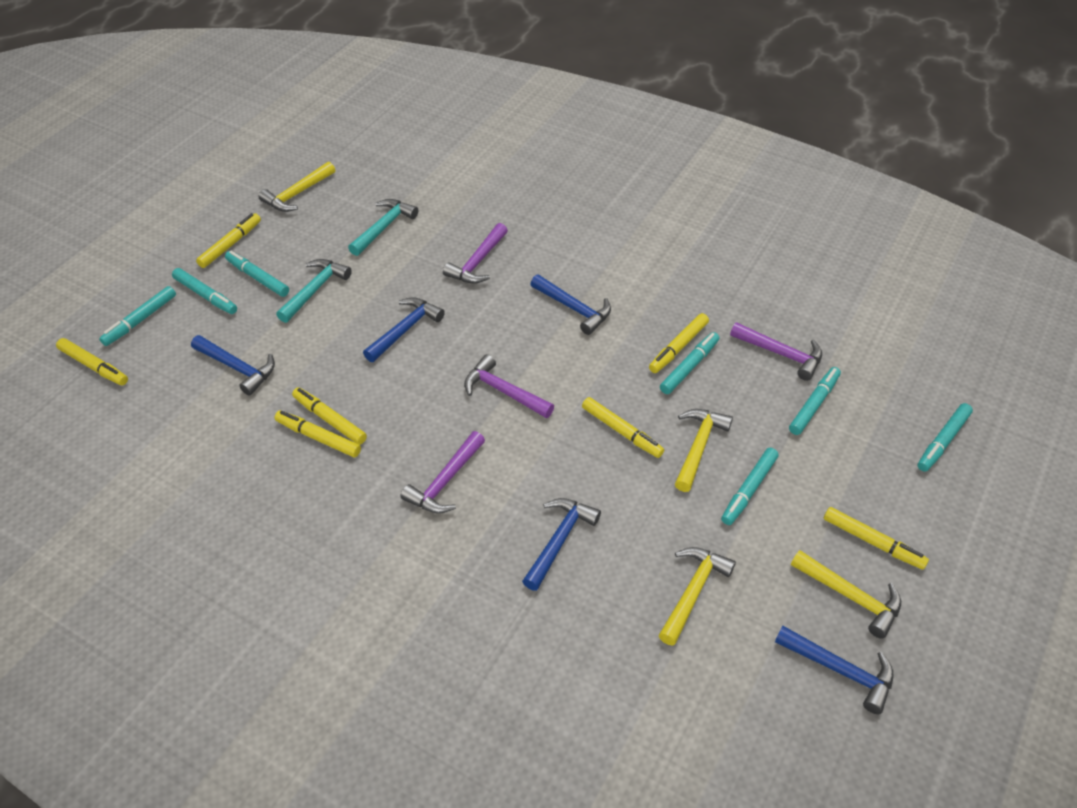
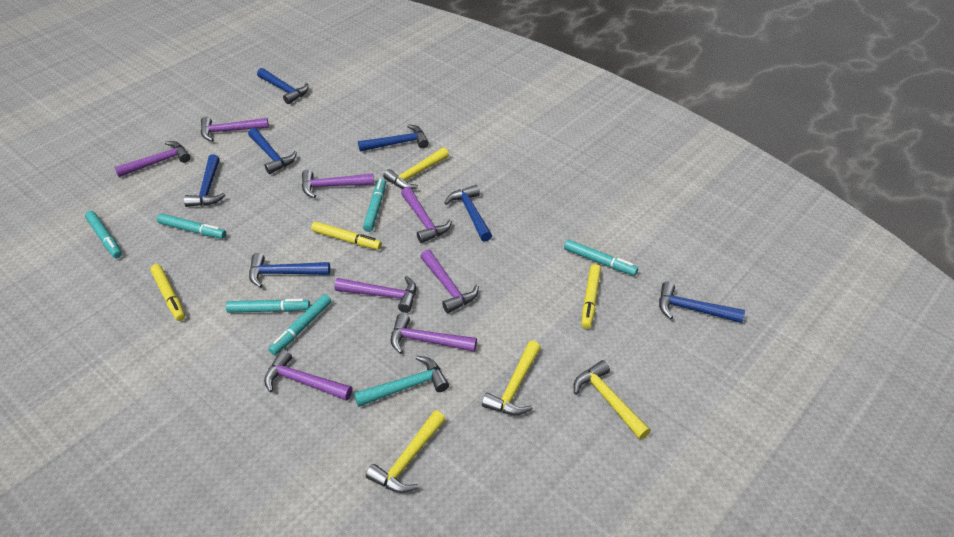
blue hammer: 5 -> 7
purple hammer: 4 -> 8
turquoise hammer: 2 -> 1
turquoise marker: 7 -> 6
yellow marker: 7 -> 3

